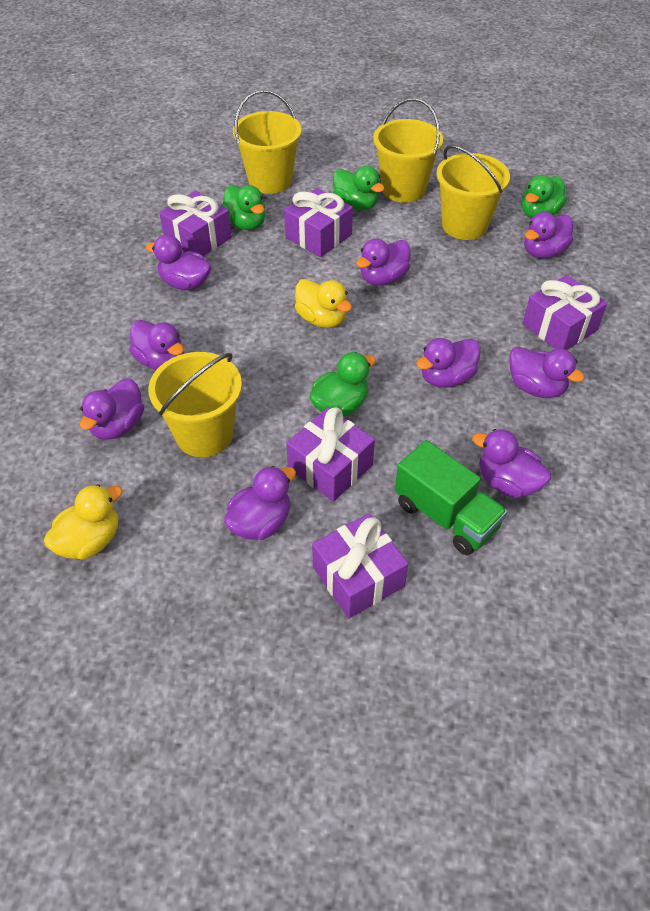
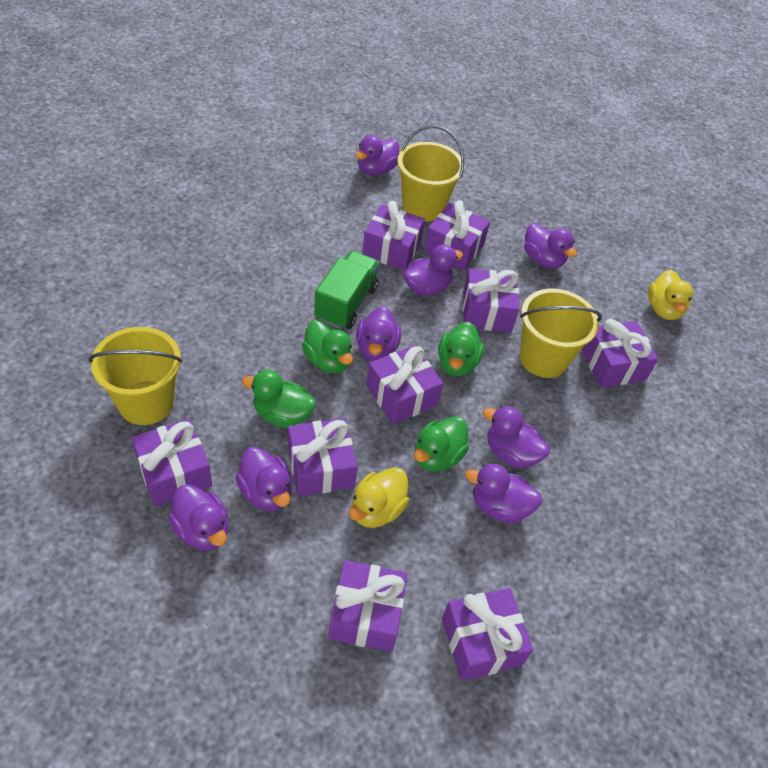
purple duck: 9 -> 8
purple gift: 5 -> 9
yellow bucket: 4 -> 3

